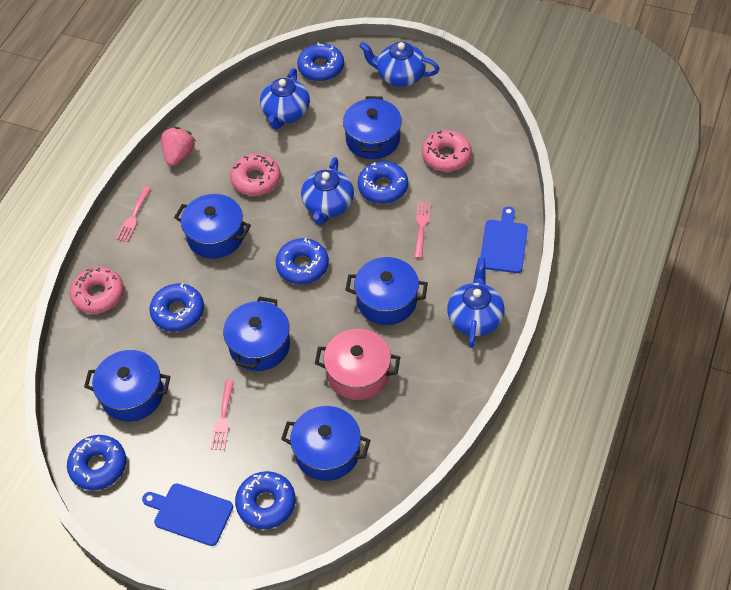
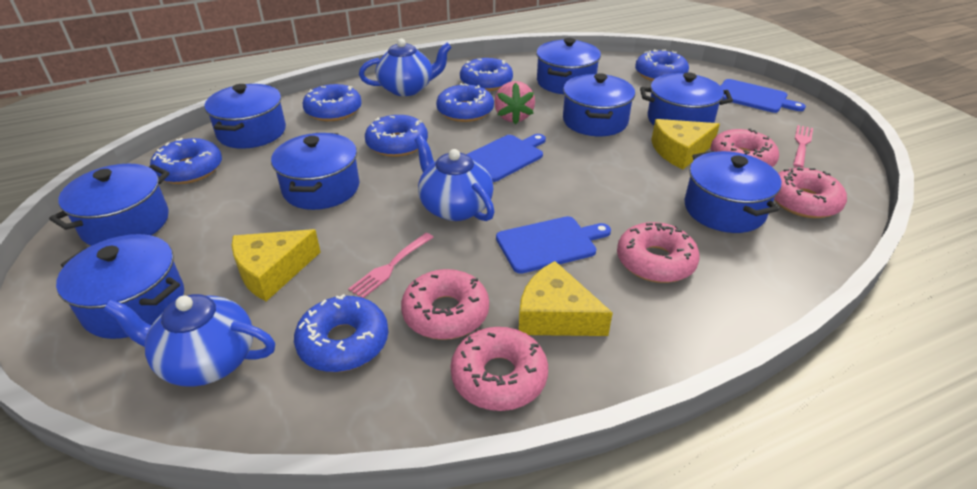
blue cutting board: 2 -> 3
blue donut: 6 -> 7
blue pot: 6 -> 8
blue teapot: 4 -> 3
pink donut: 3 -> 5
pink fork: 3 -> 2
pink pot: 1 -> 0
yellow cheese: 0 -> 3

